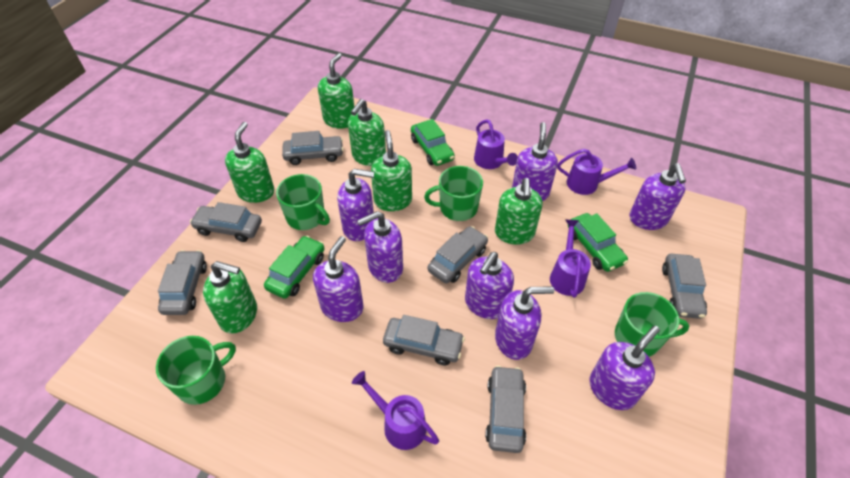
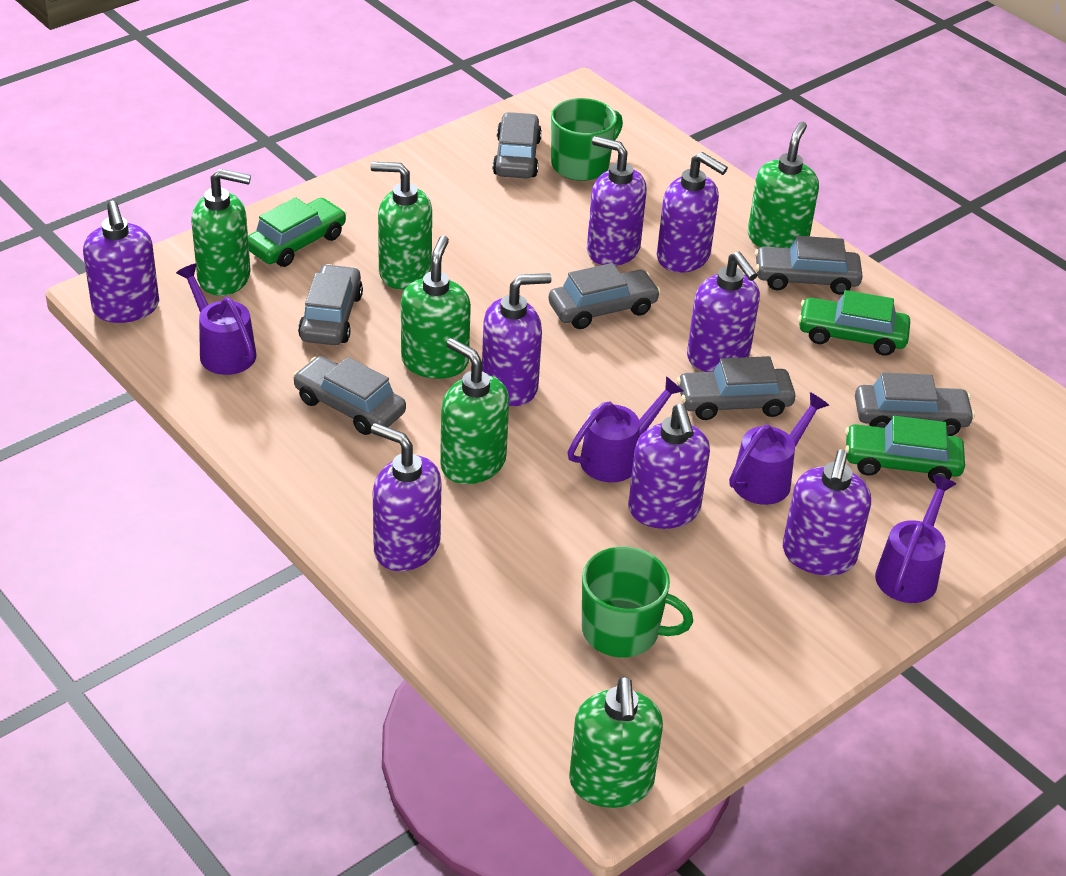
green mug: 4 -> 2

